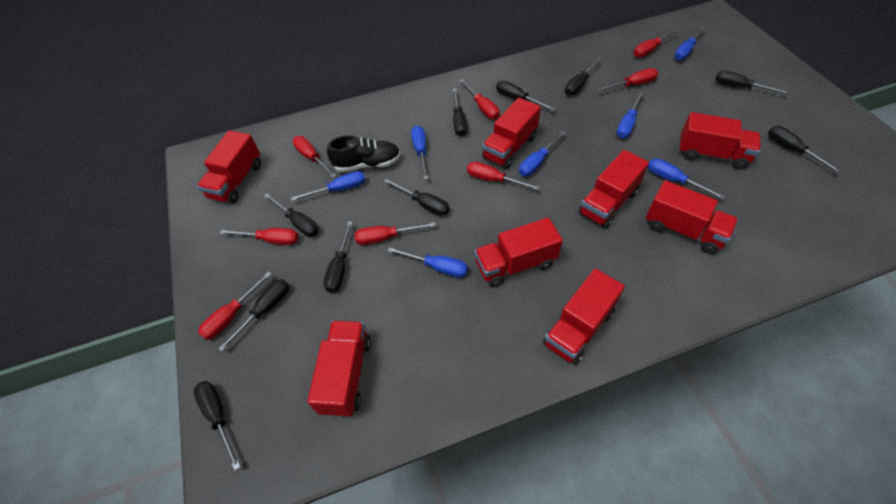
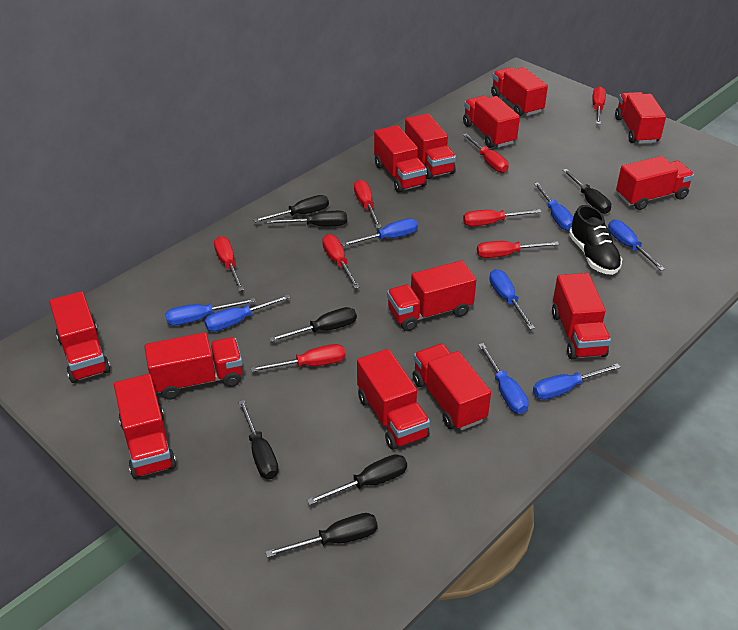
black screwdriver: 10 -> 7
blue screwdriver: 7 -> 8
red truck: 8 -> 13

